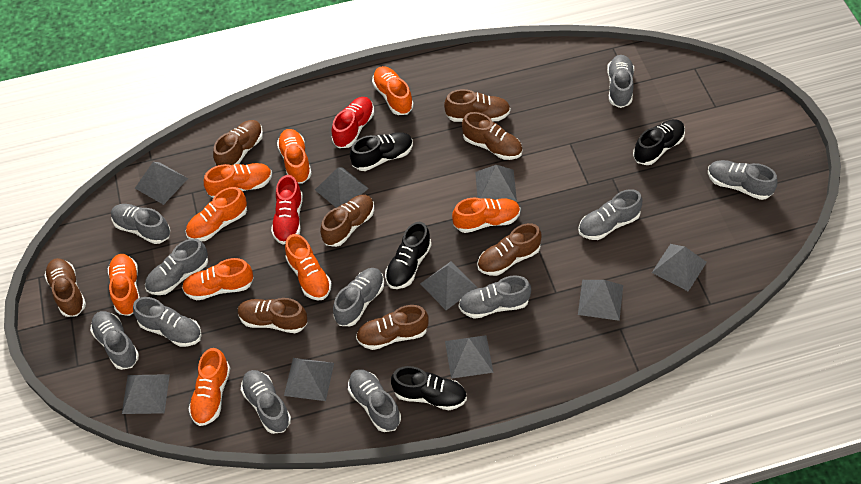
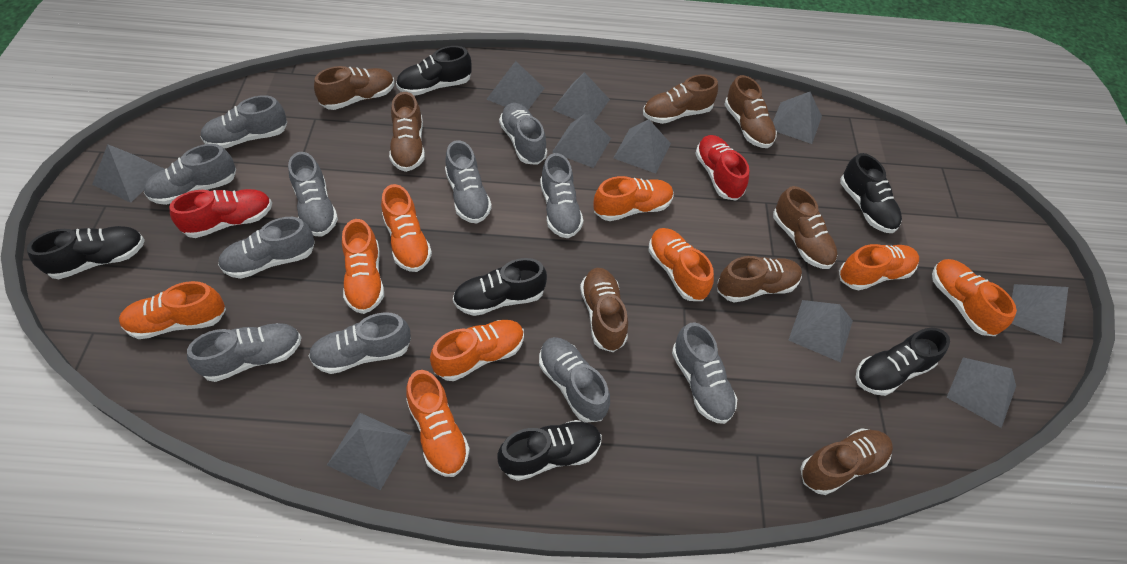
black shoe: 4 -> 6
grey pyramid: 9 -> 10

